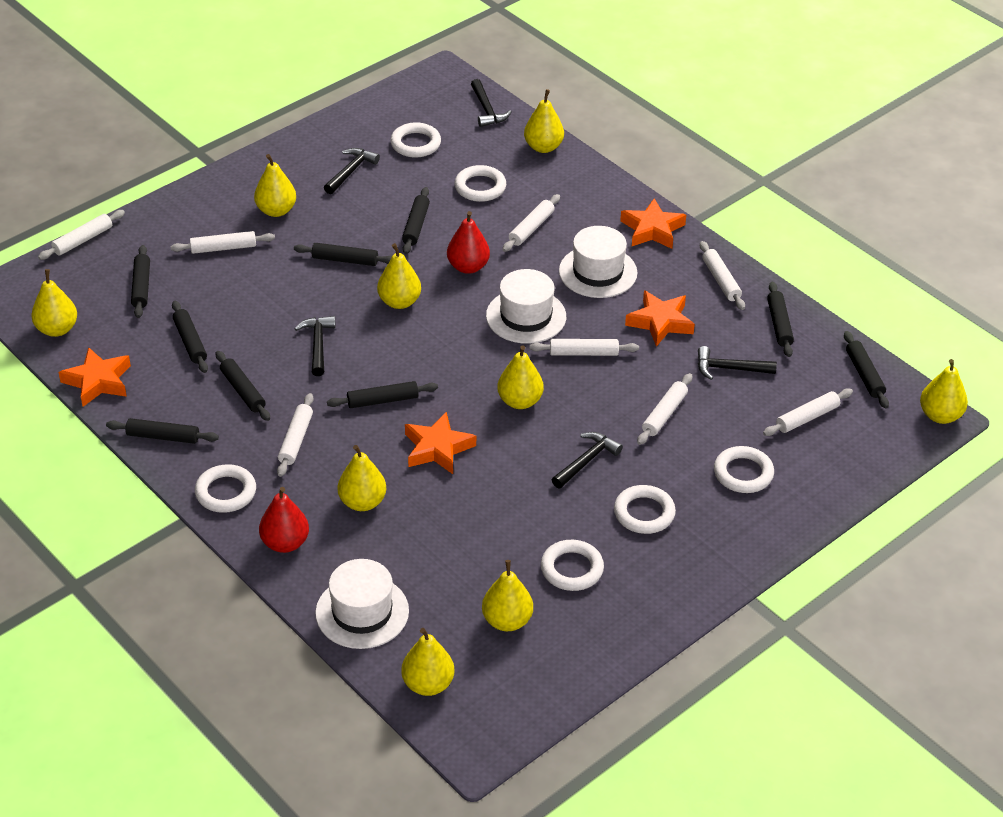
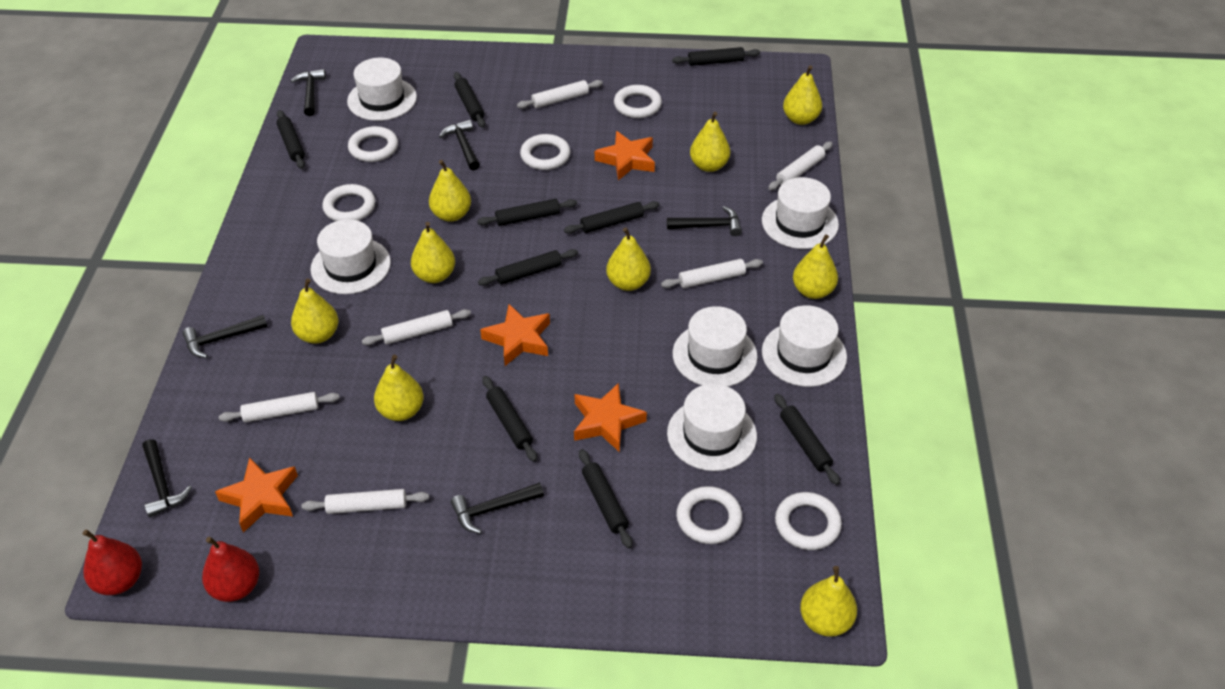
black hammer: 5 -> 6
white hat: 3 -> 6
white rolling pin: 8 -> 6

